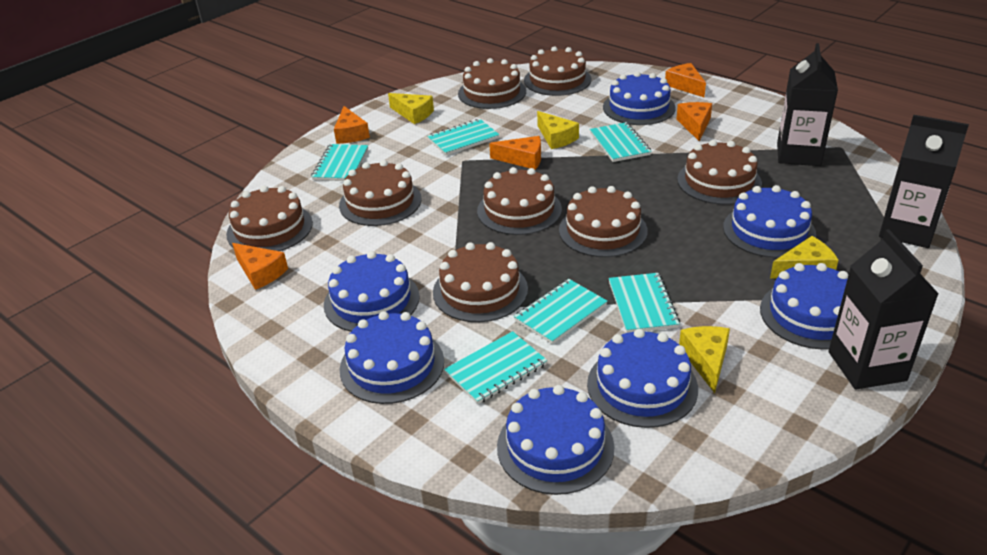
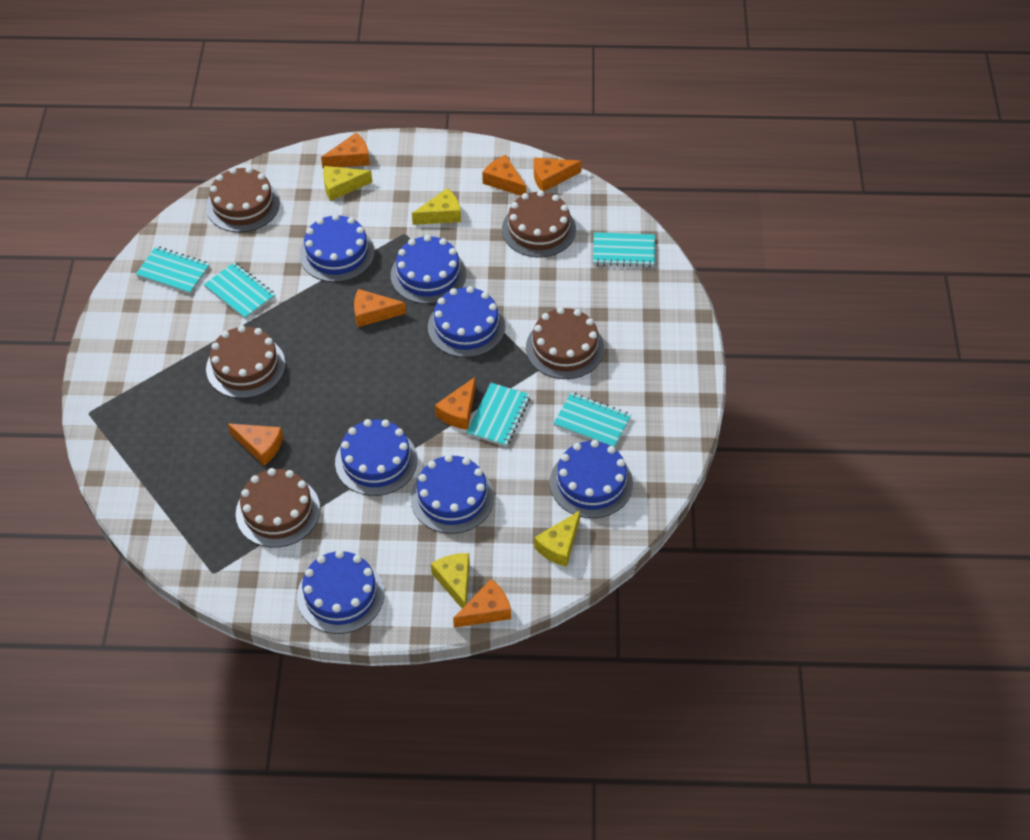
black carton: 3 -> 0
brown cake: 8 -> 5
orange cheese: 5 -> 7
turquoise notebook: 6 -> 5

